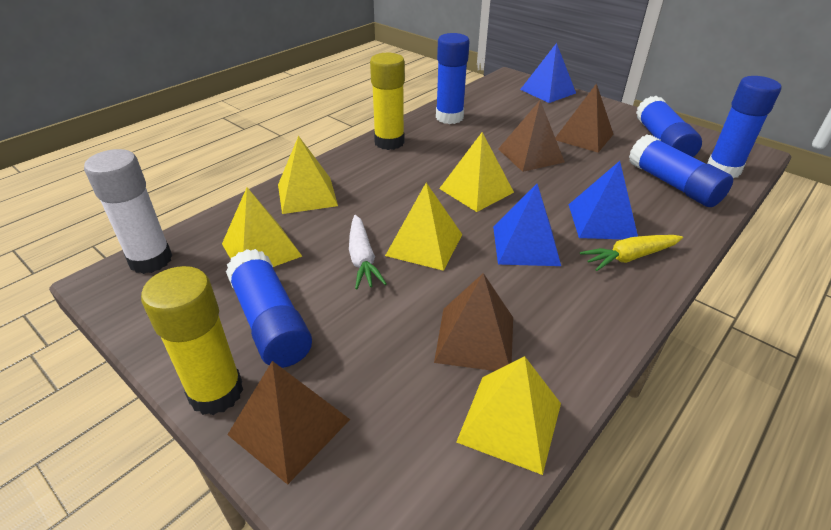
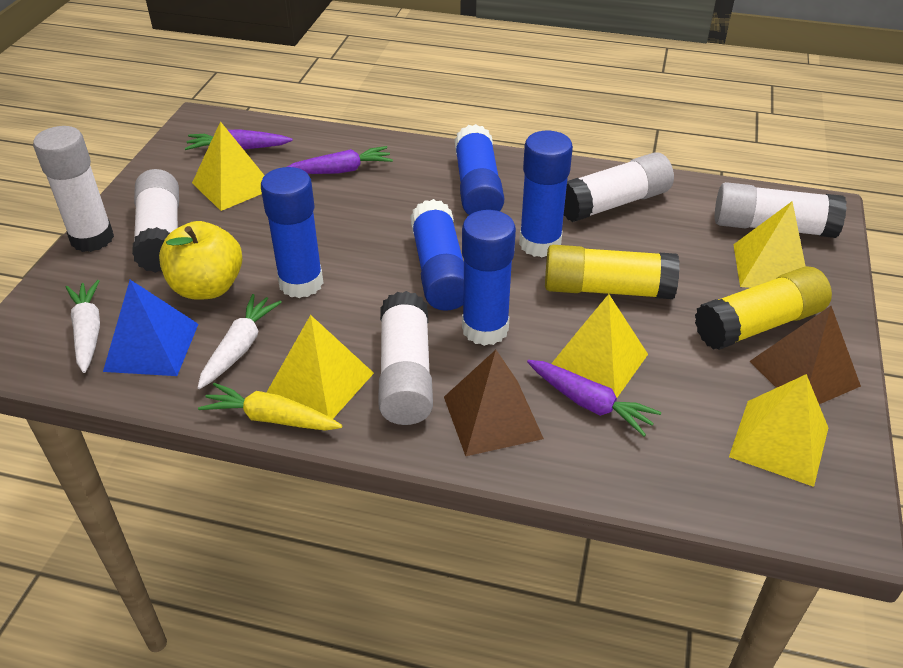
blue pyramid: 3 -> 1
brown pyramid: 4 -> 2
purple carrot: 0 -> 3
white carrot: 1 -> 2
white glue stick: 1 -> 5
yellow apple: 0 -> 1

